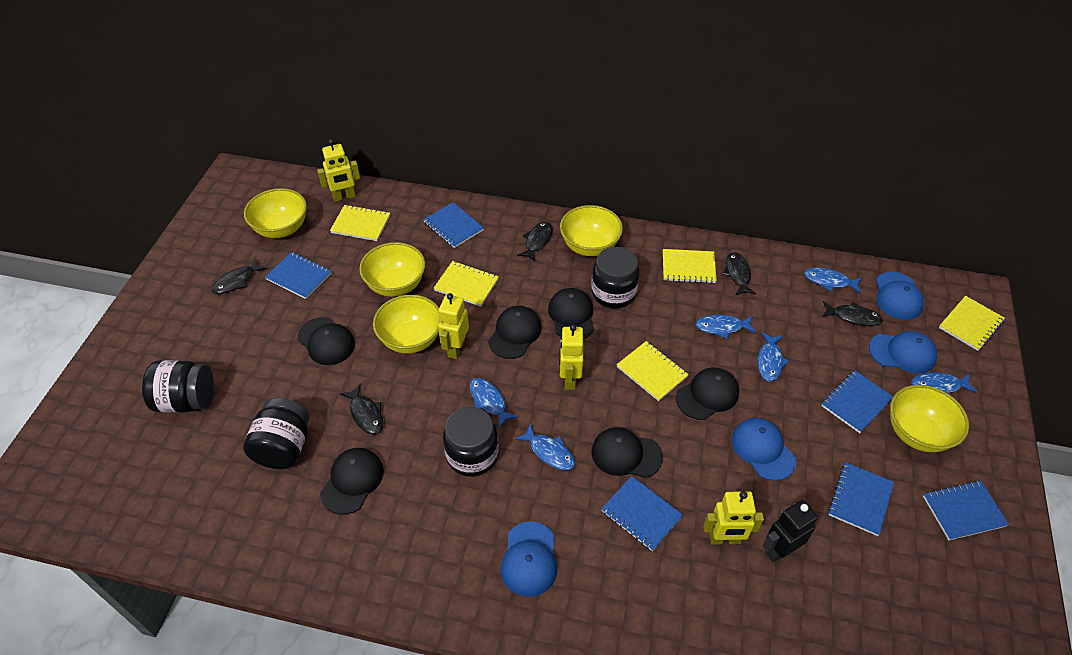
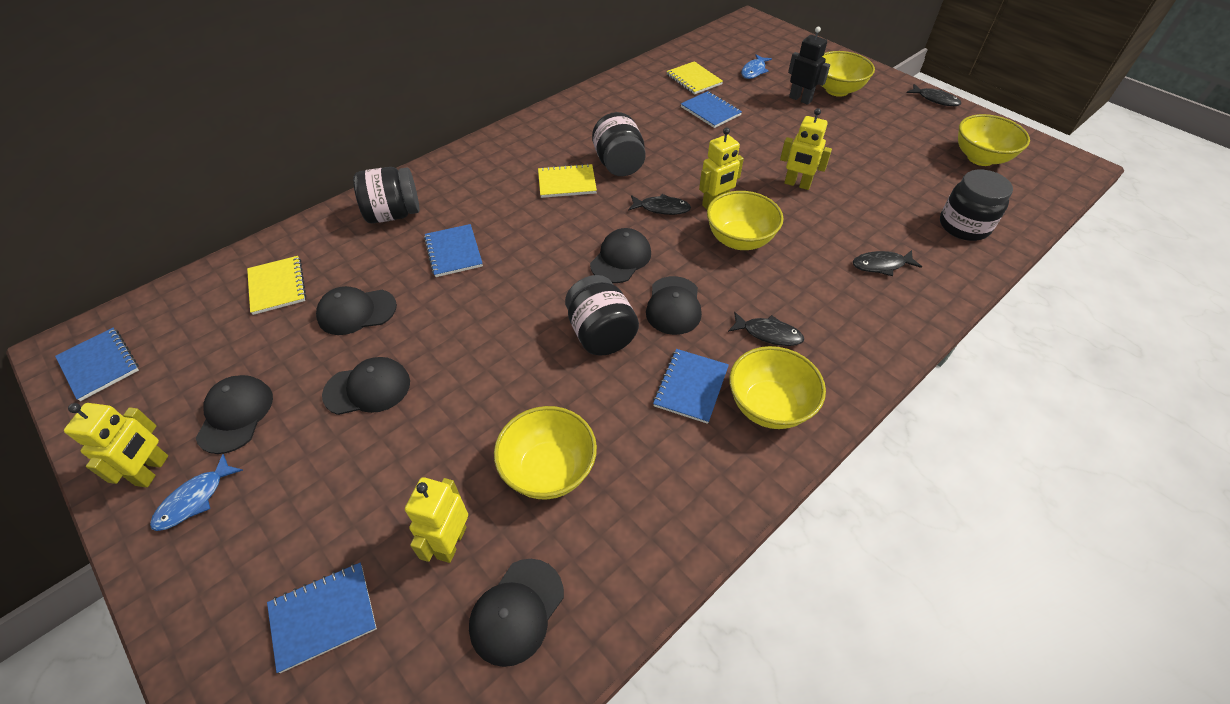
black fish: 5 -> 4
blue cap: 4 -> 0
blue fish: 6 -> 2
blue notebook: 6 -> 5
yellow notebook: 5 -> 3

